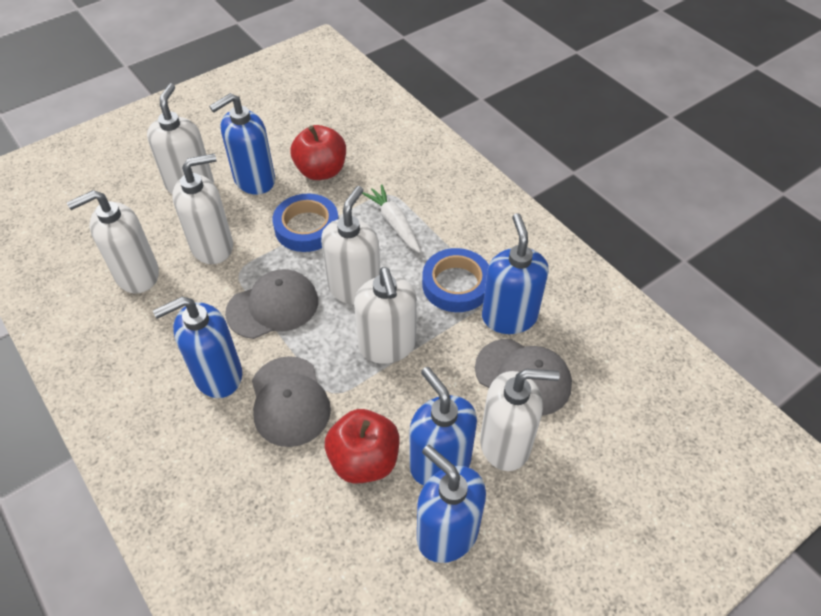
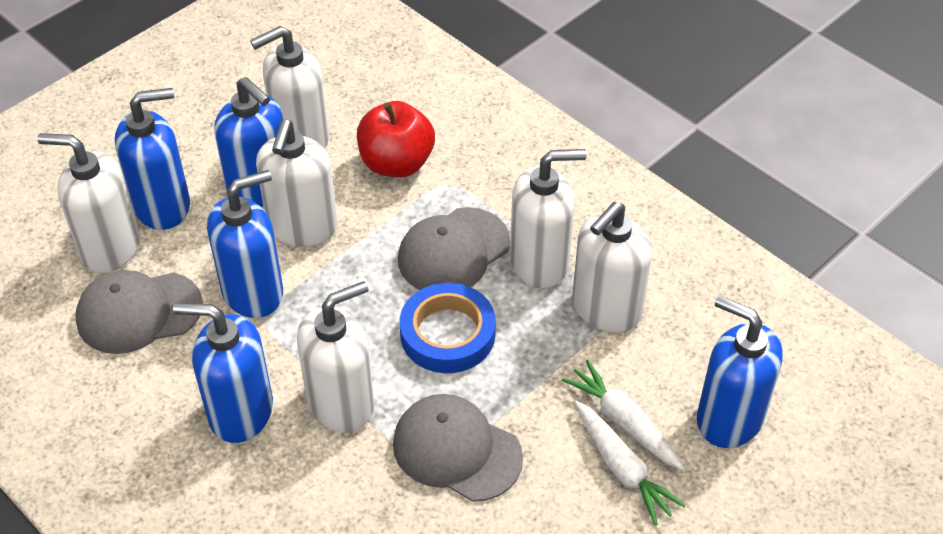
blue tape: 2 -> 1
red apple: 2 -> 1
white carrot: 1 -> 2

